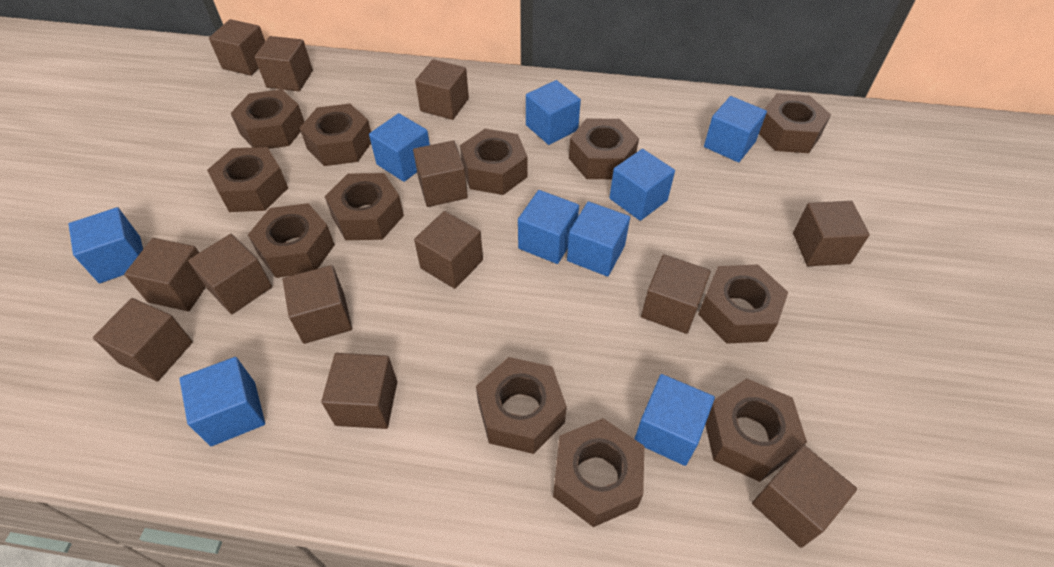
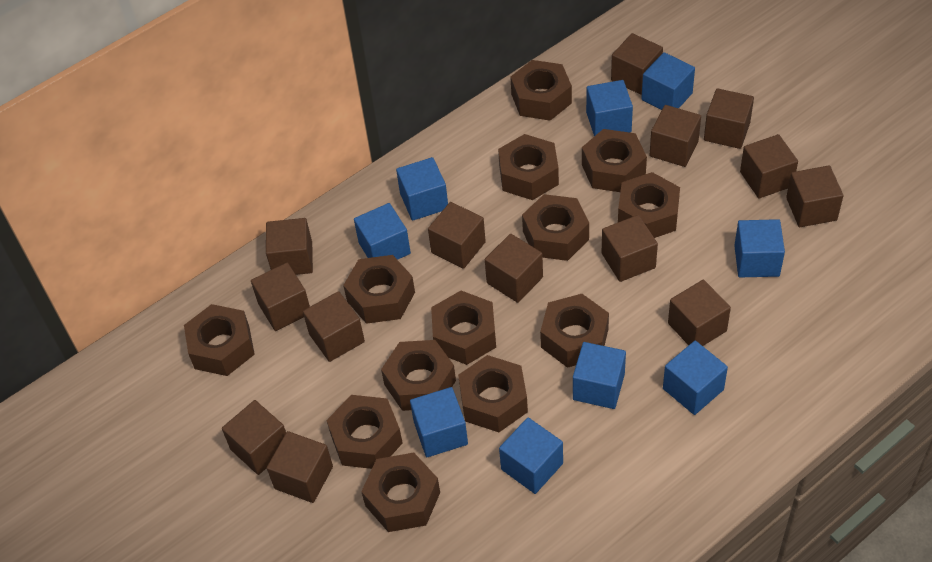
brown cube: 13 -> 14
brown nut: 12 -> 13

